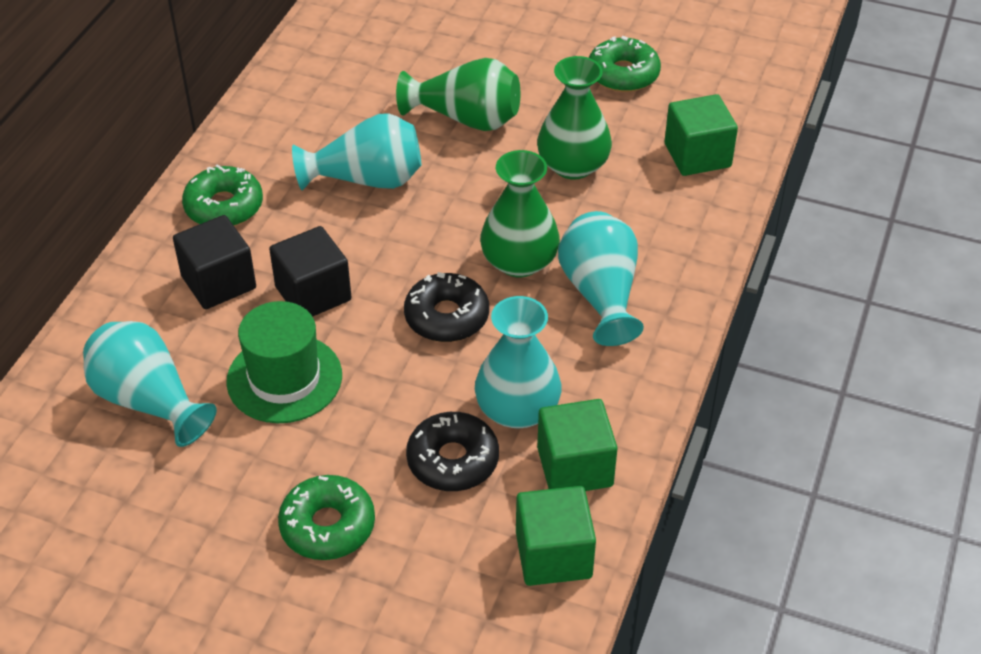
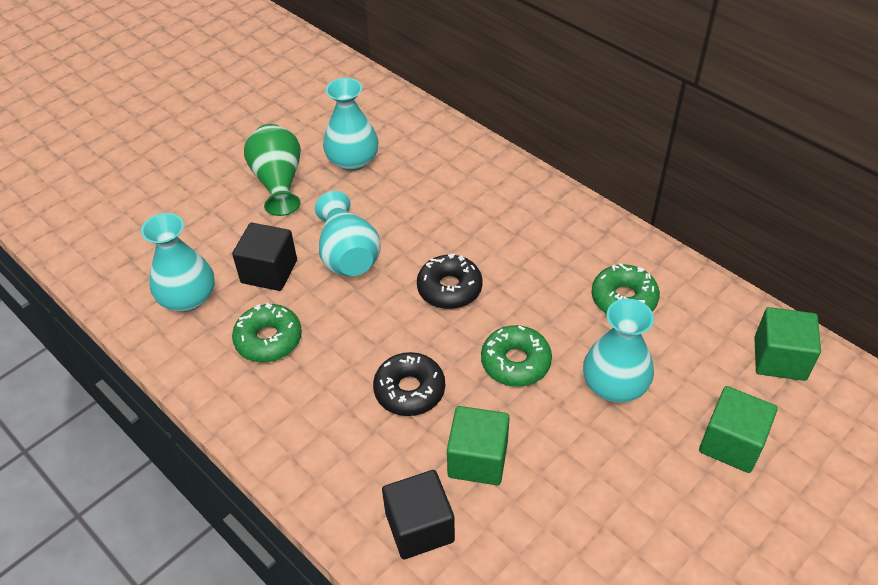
green hat: 1 -> 0
green vase: 3 -> 1

